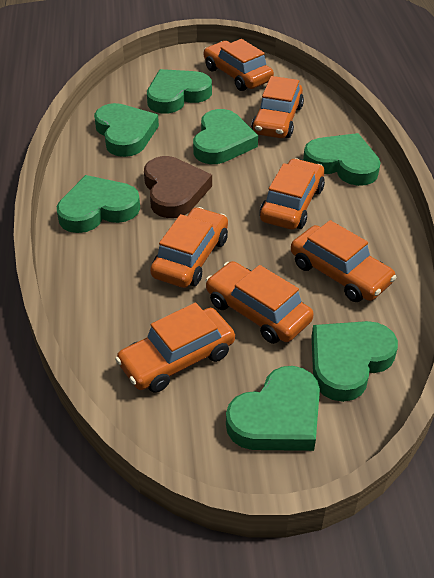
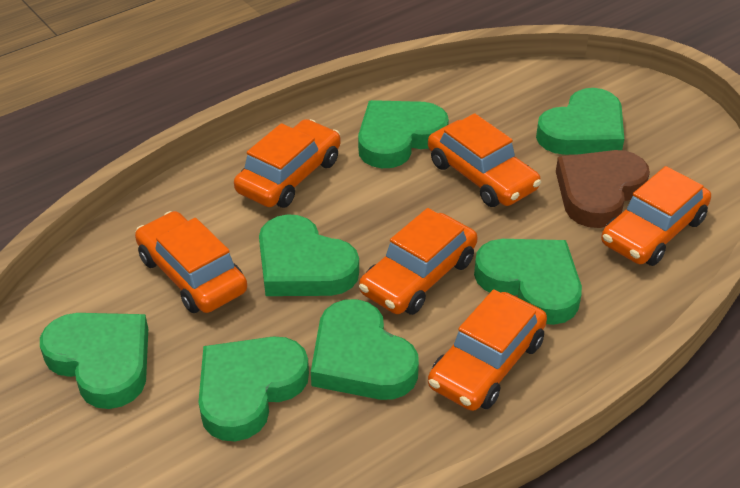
orange car: 7 -> 6

